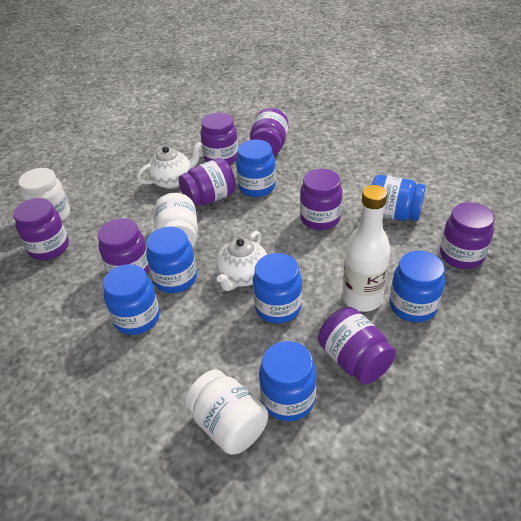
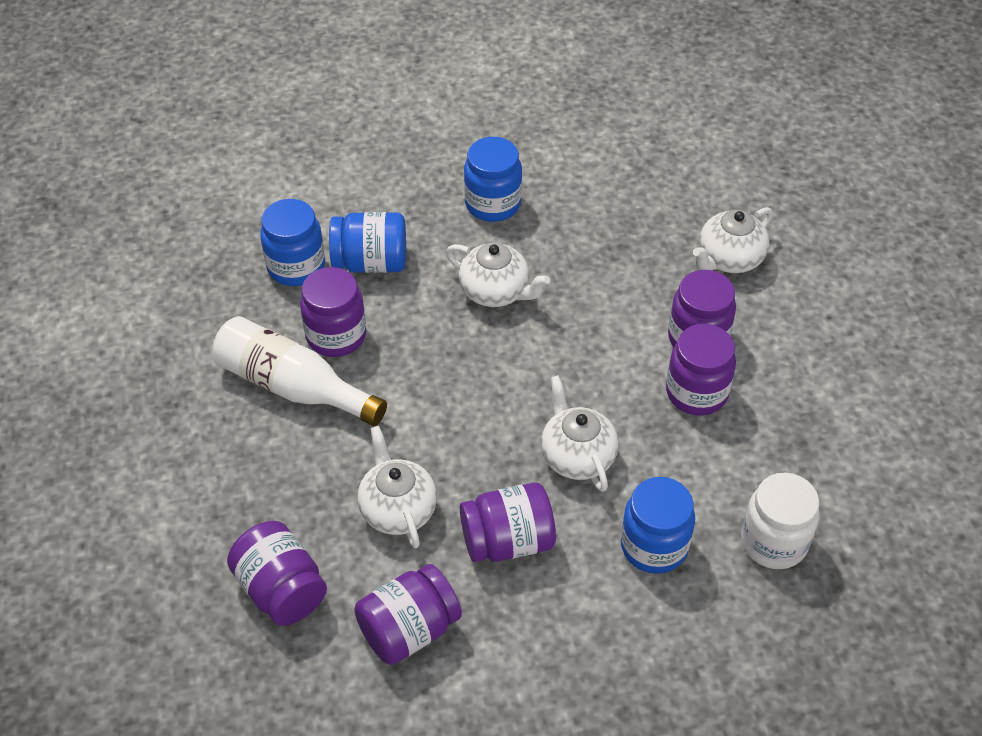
blue jar: 7 -> 4
purple jar: 8 -> 6
white jar: 3 -> 1
white teapot: 2 -> 4

